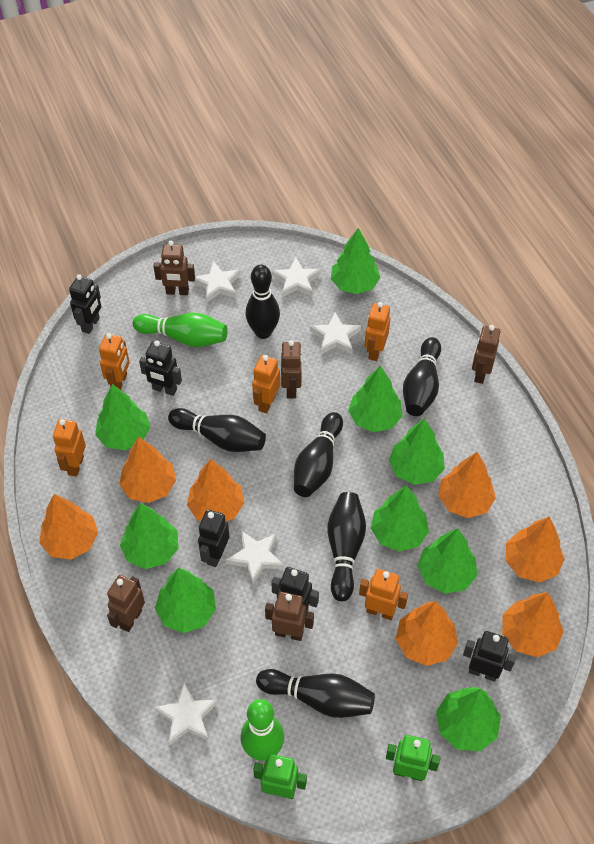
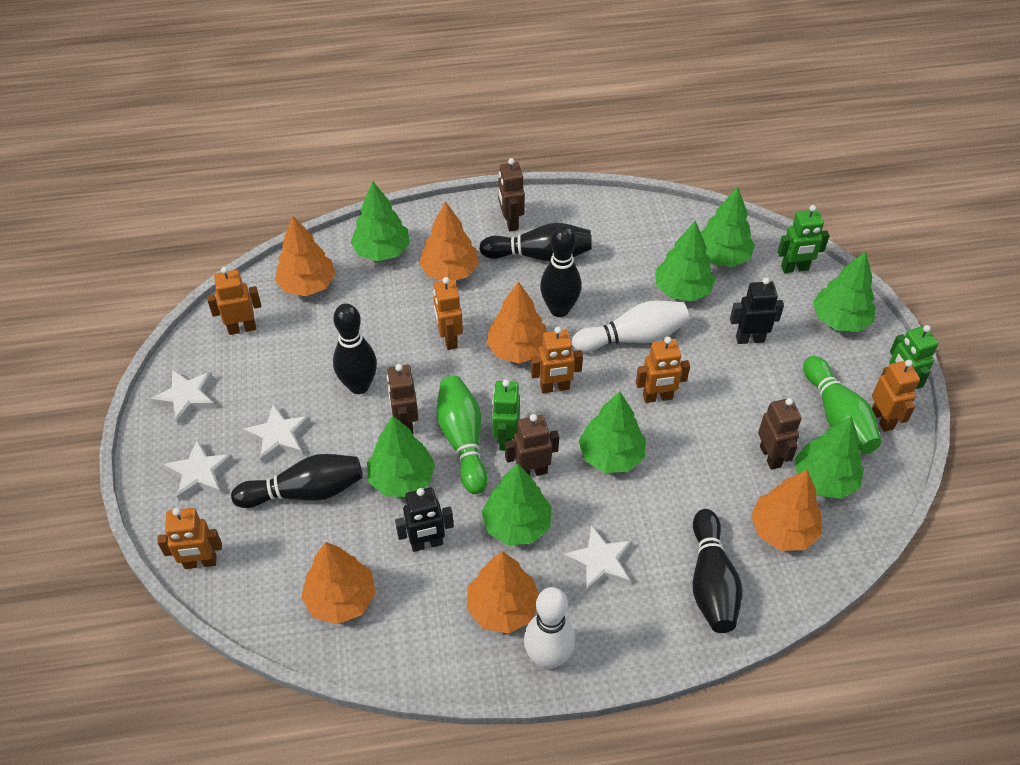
black bowling pin: 6 -> 5
black robot: 5 -> 2
brown robot: 5 -> 4
green robot: 2 -> 3
green tree: 9 -> 8
orange robot: 5 -> 6
orange tree: 7 -> 6
white bowling pin: 0 -> 2
white star: 5 -> 4

